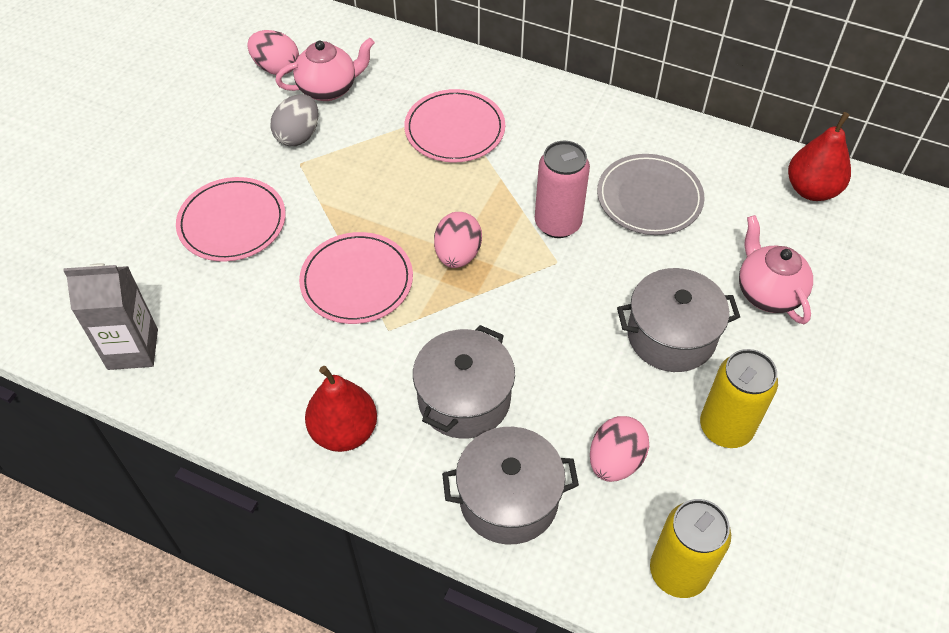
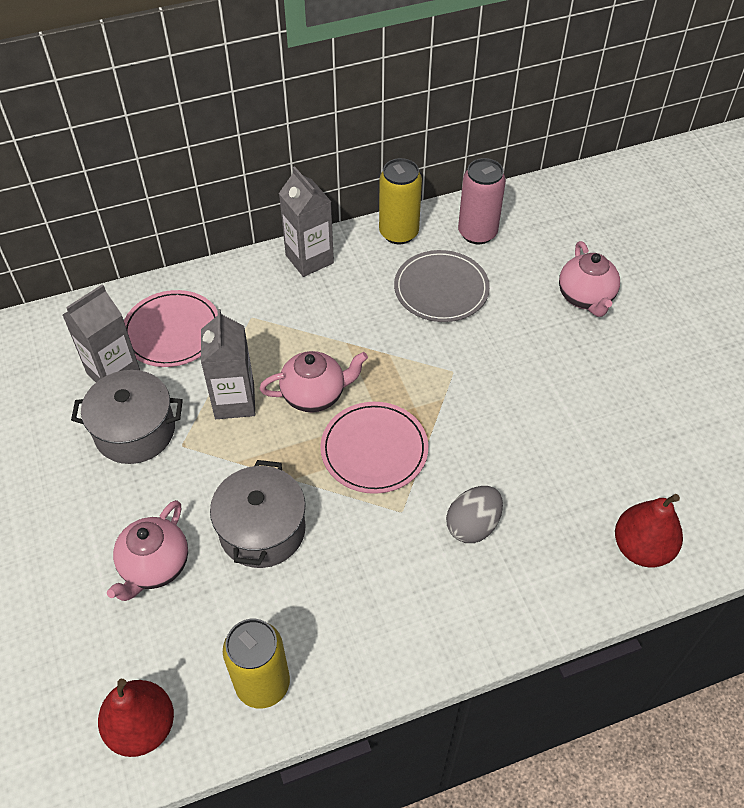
grey carton: 1 -> 3
grey pot: 3 -> 2
pink egg: 3 -> 0
pink plate: 3 -> 2
pink teapot: 2 -> 3

